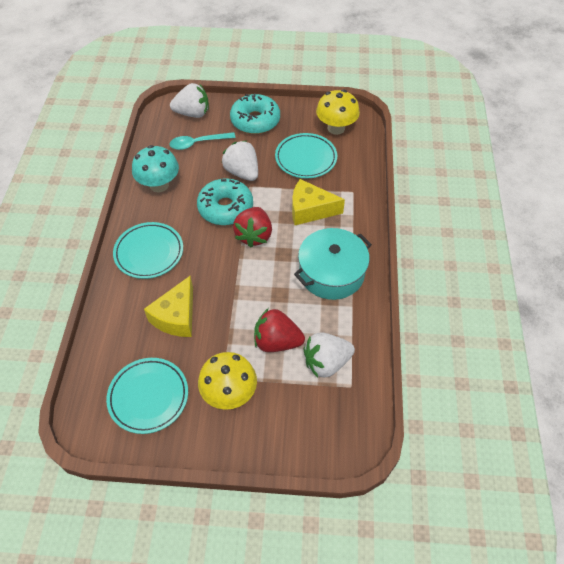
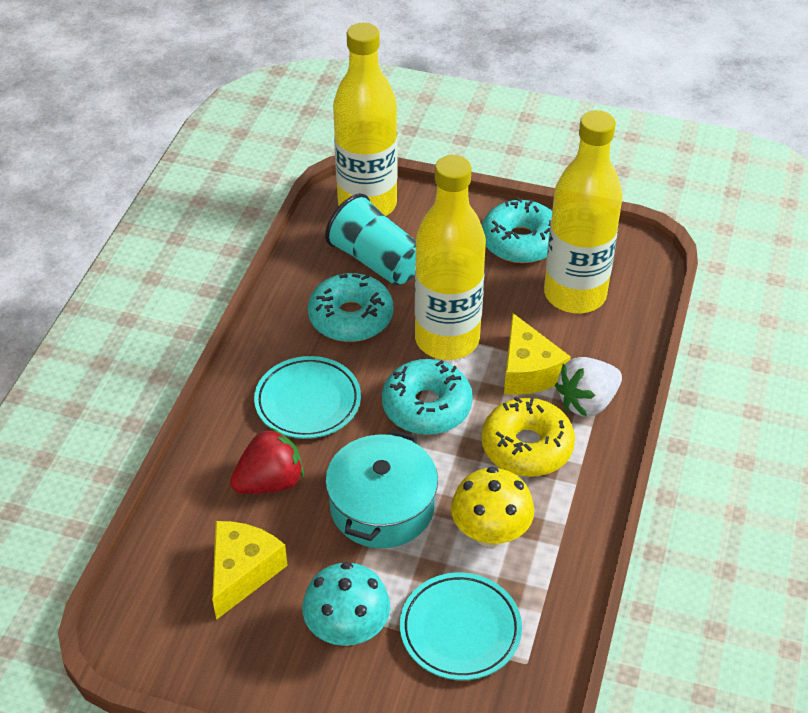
red strawberry: 2 -> 1
turquoise cup: 0 -> 1
turquoise donut: 2 -> 3
turquoise plate: 3 -> 2
turquoise spoon: 1 -> 0
white strawberry: 3 -> 1
yellow bottle: 0 -> 3
yellow donut: 0 -> 1
yellow mushroom: 2 -> 1

